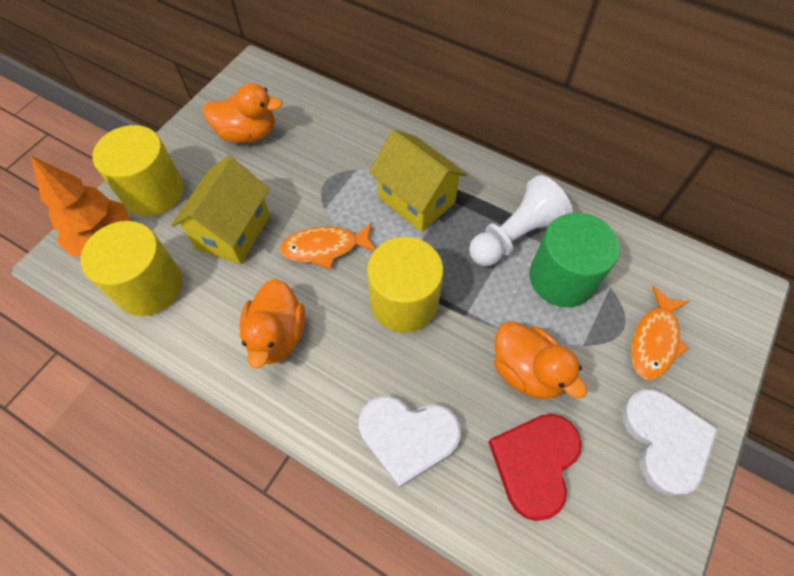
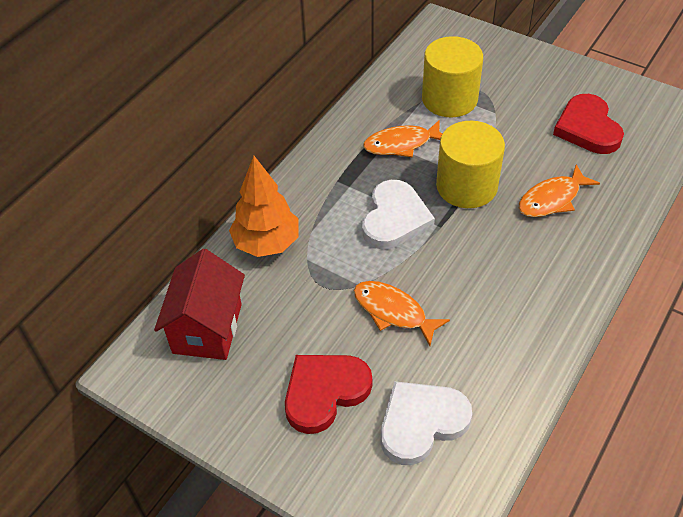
green cylinder: 1 -> 0
orange duck: 3 -> 0
orange fish: 2 -> 3
red heart: 1 -> 2
red house: 0 -> 1
white pawn: 1 -> 0
yellow cylinder: 3 -> 2
yellow house: 2 -> 0

